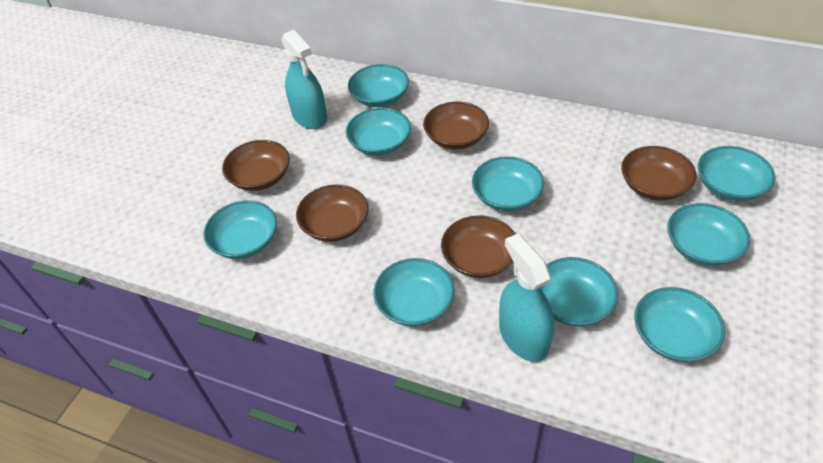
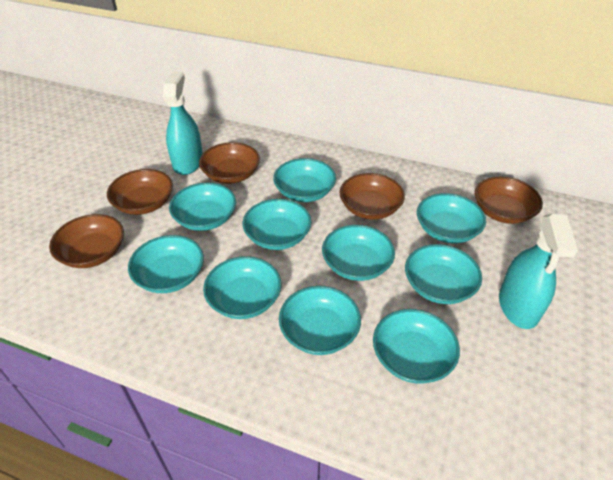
turquoise bowl: 9 -> 10

